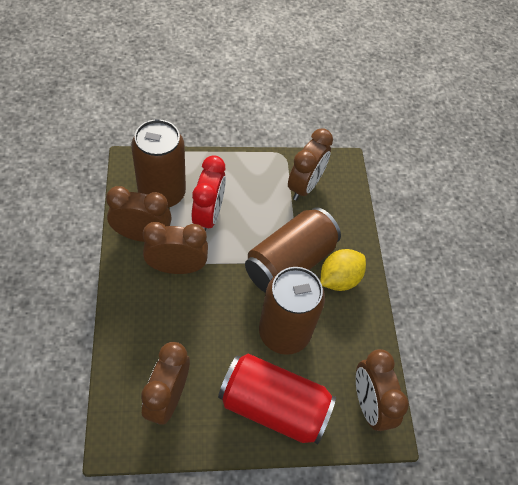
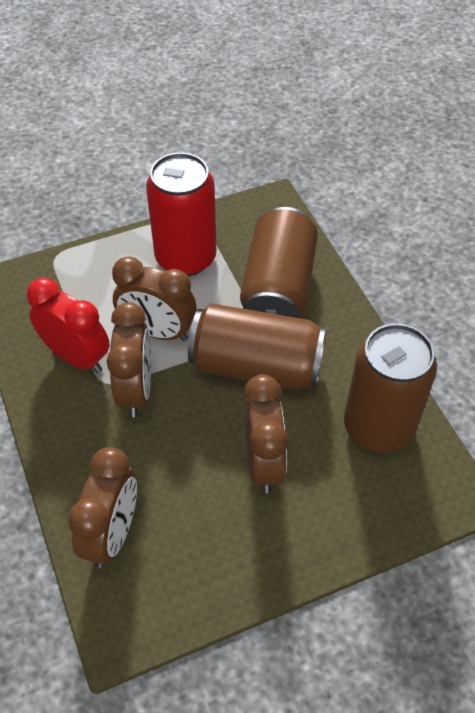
brown clock: 5 -> 4
yellow lemon: 1 -> 0

